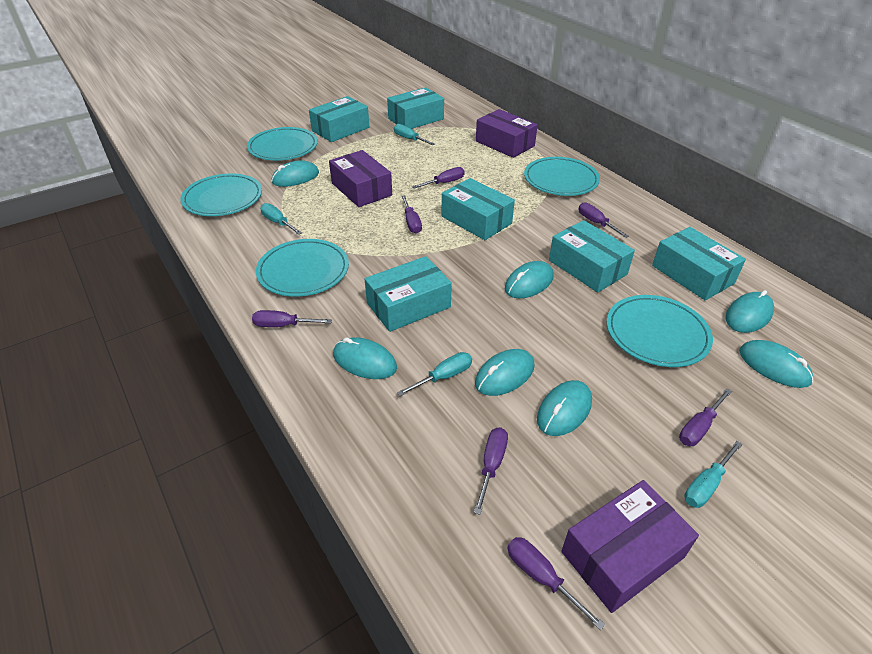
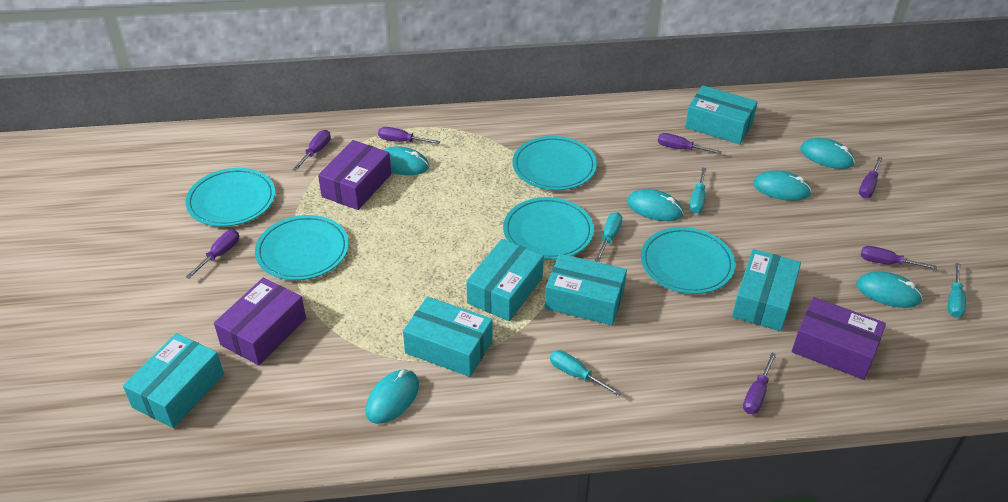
turquoise mouse: 7 -> 6

